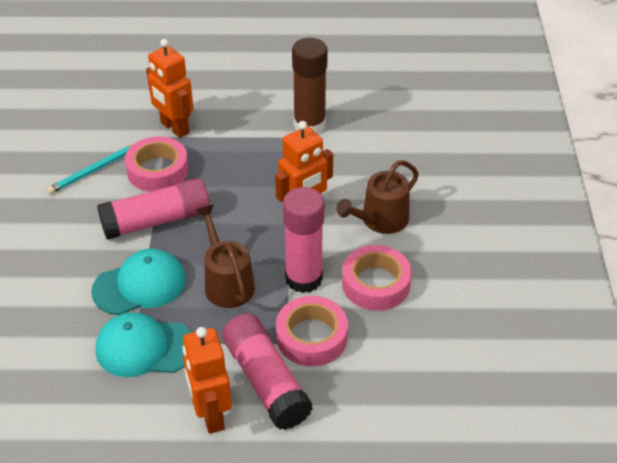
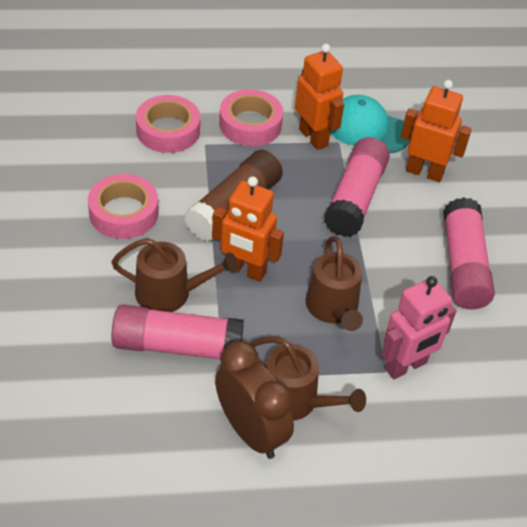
brown clock: 0 -> 1
brown watering can: 2 -> 3
pink robot: 0 -> 1
turquoise cap: 2 -> 1
turquoise pencil: 1 -> 0

